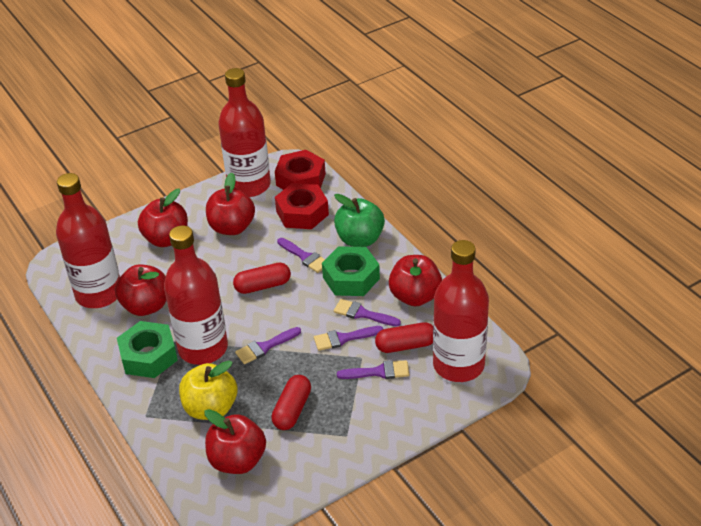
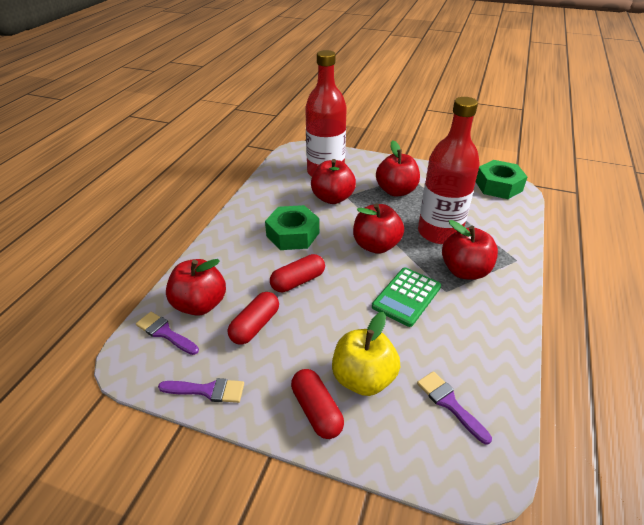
green apple: 1 -> 0
green calculator: 0 -> 1
purple brush: 5 -> 3
red bottle: 4 -> 2
red nut: 2 -> 0

